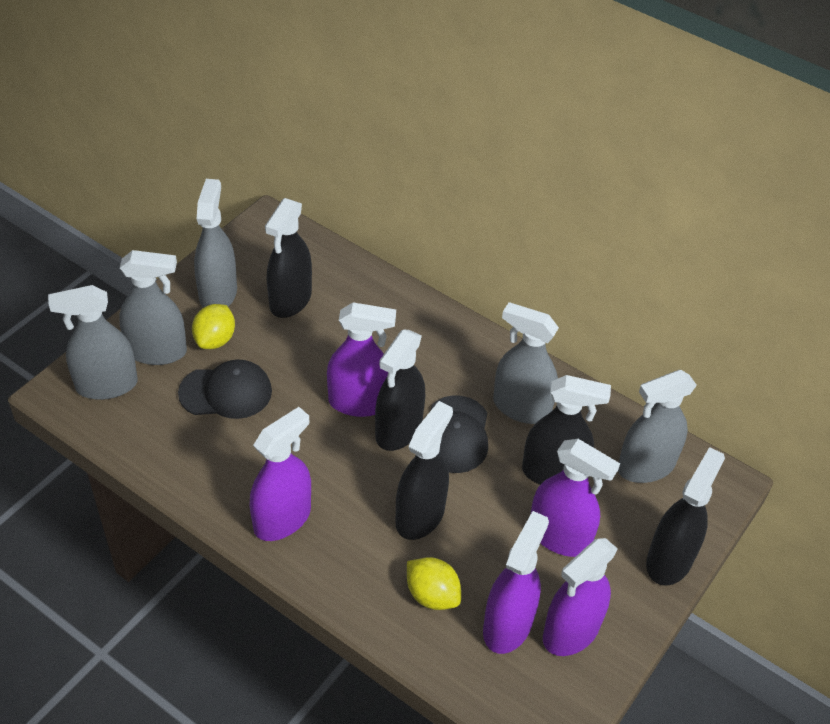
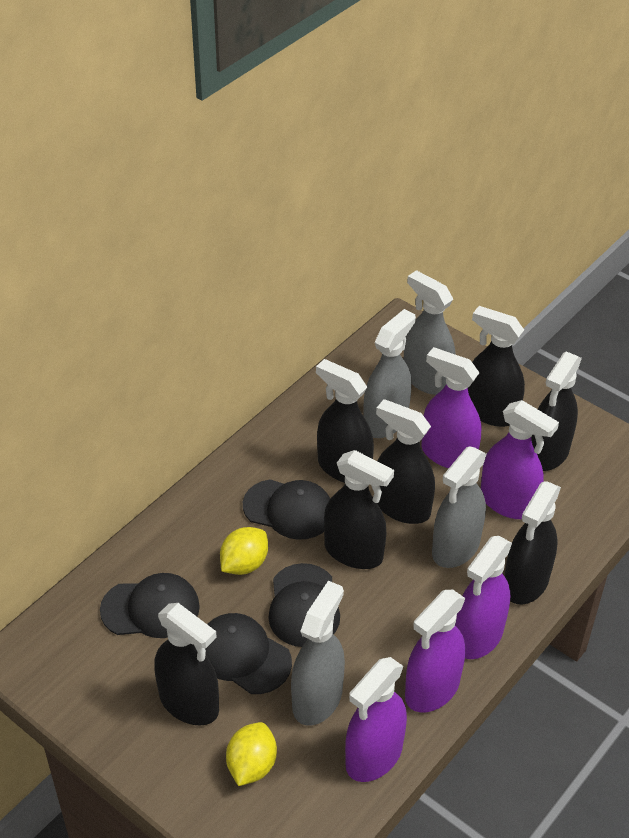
black cap: 2 -> 4
black spray bottle: 5 -> 7
grey spray bottle: 5 -> 4

